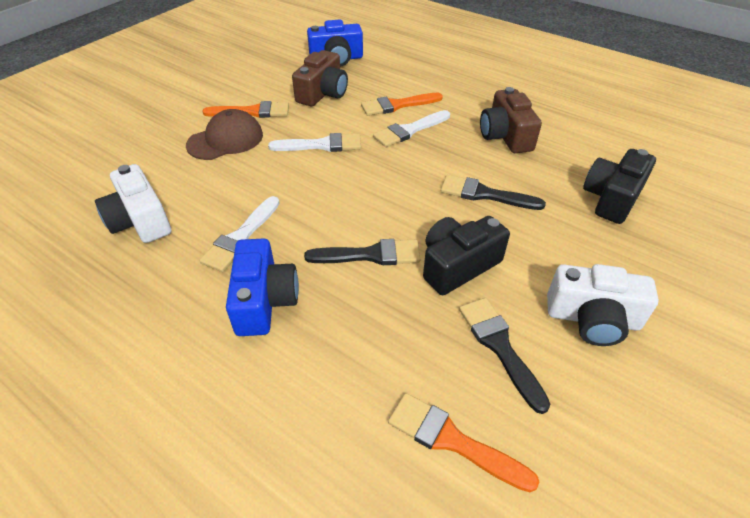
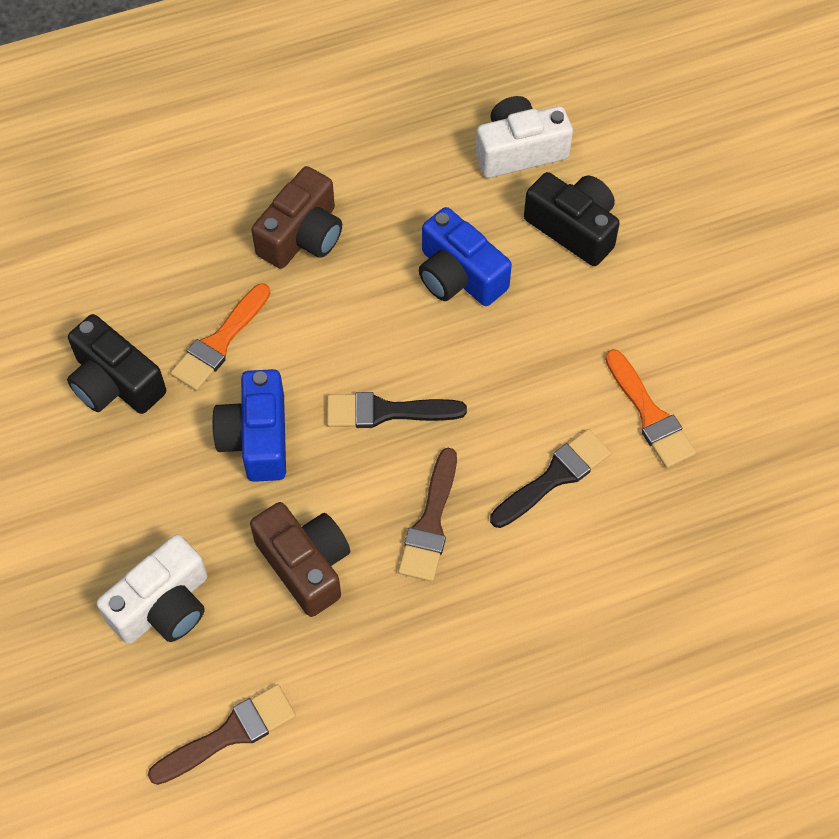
black brush: 3 -> 2
brown brush: 0 -> 2
brown cap: 1 -> 0
orange brush: 3 -> 2
white brush: 3 -> 0

